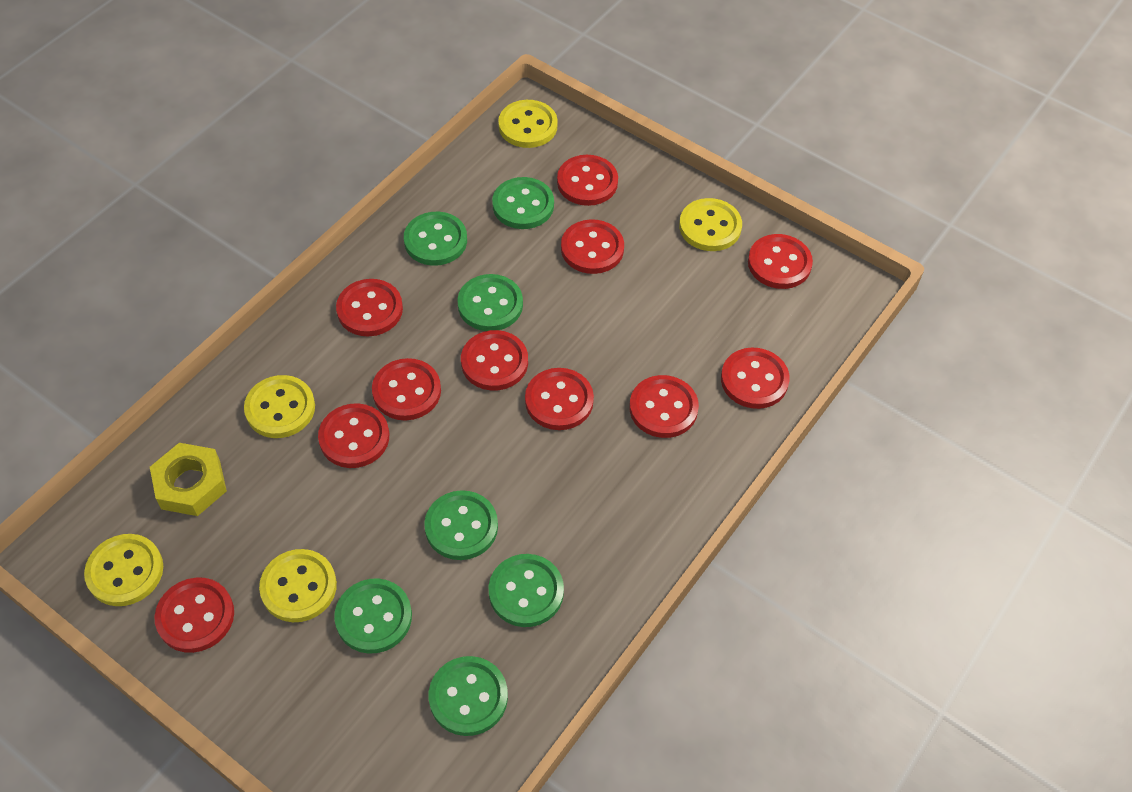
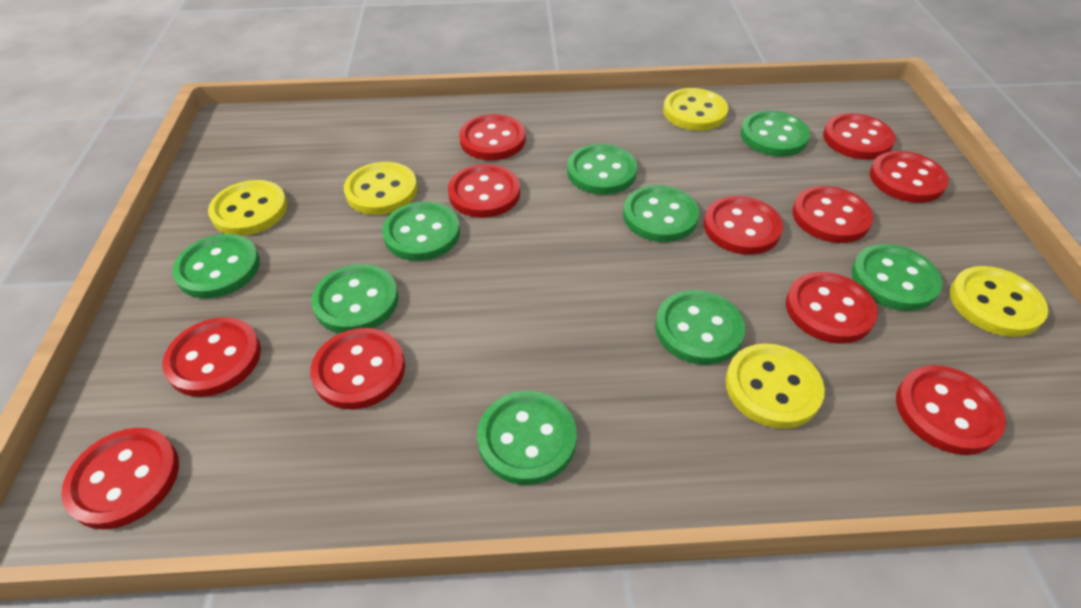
green button: 7 -> 9
yellow nut: 1 -> 0

